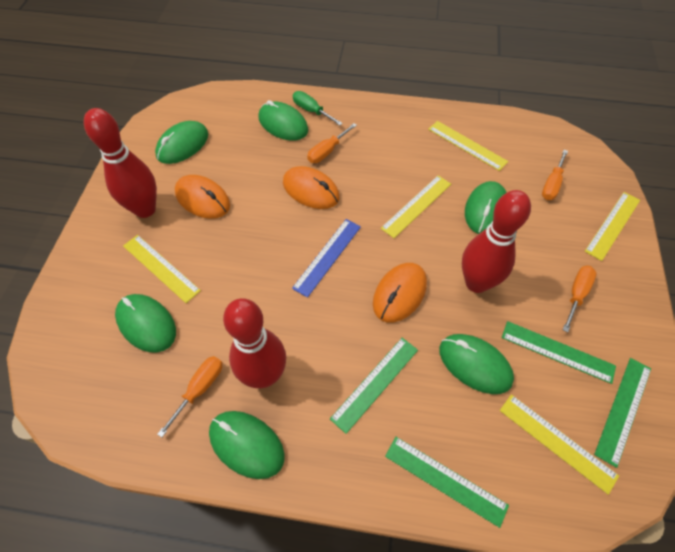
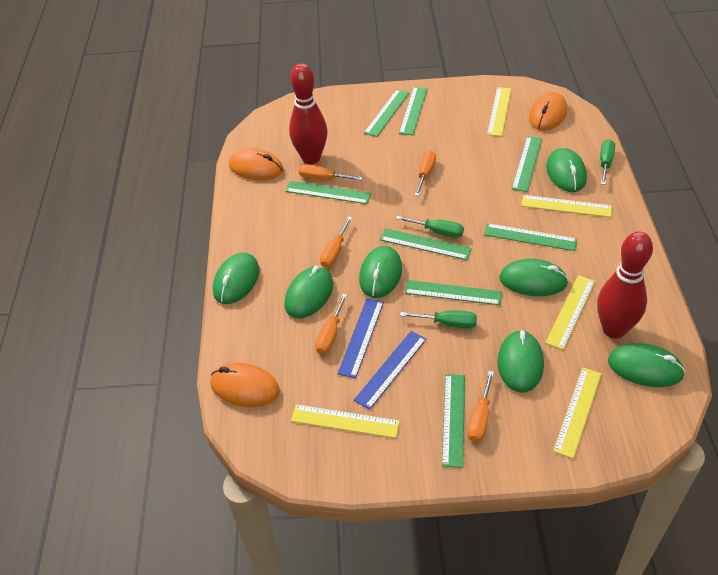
blue ruler: 1 -> 2
green mouse: 6 -> 7
green ruler: 4 -> 8
green screwdriver: 1 -> 3
orange screwdriver: 4 -> 5
red bowling pin: 3 -> 2

